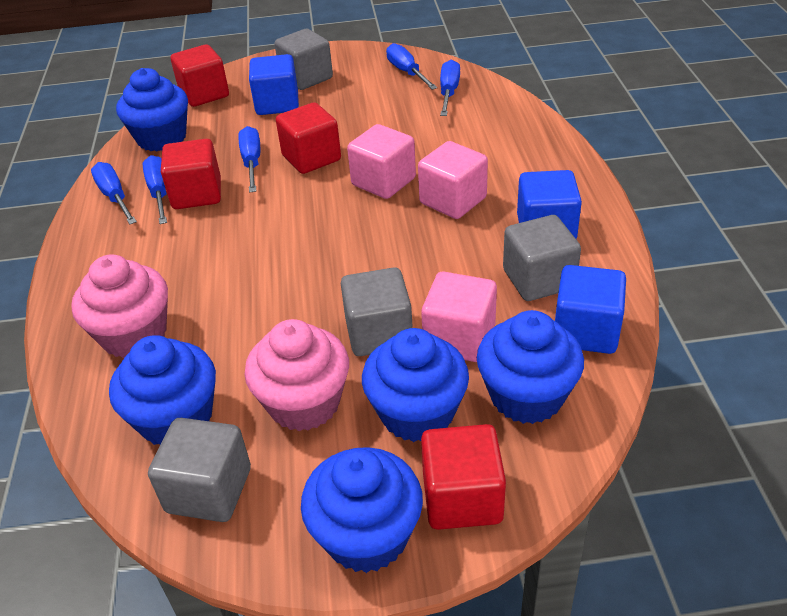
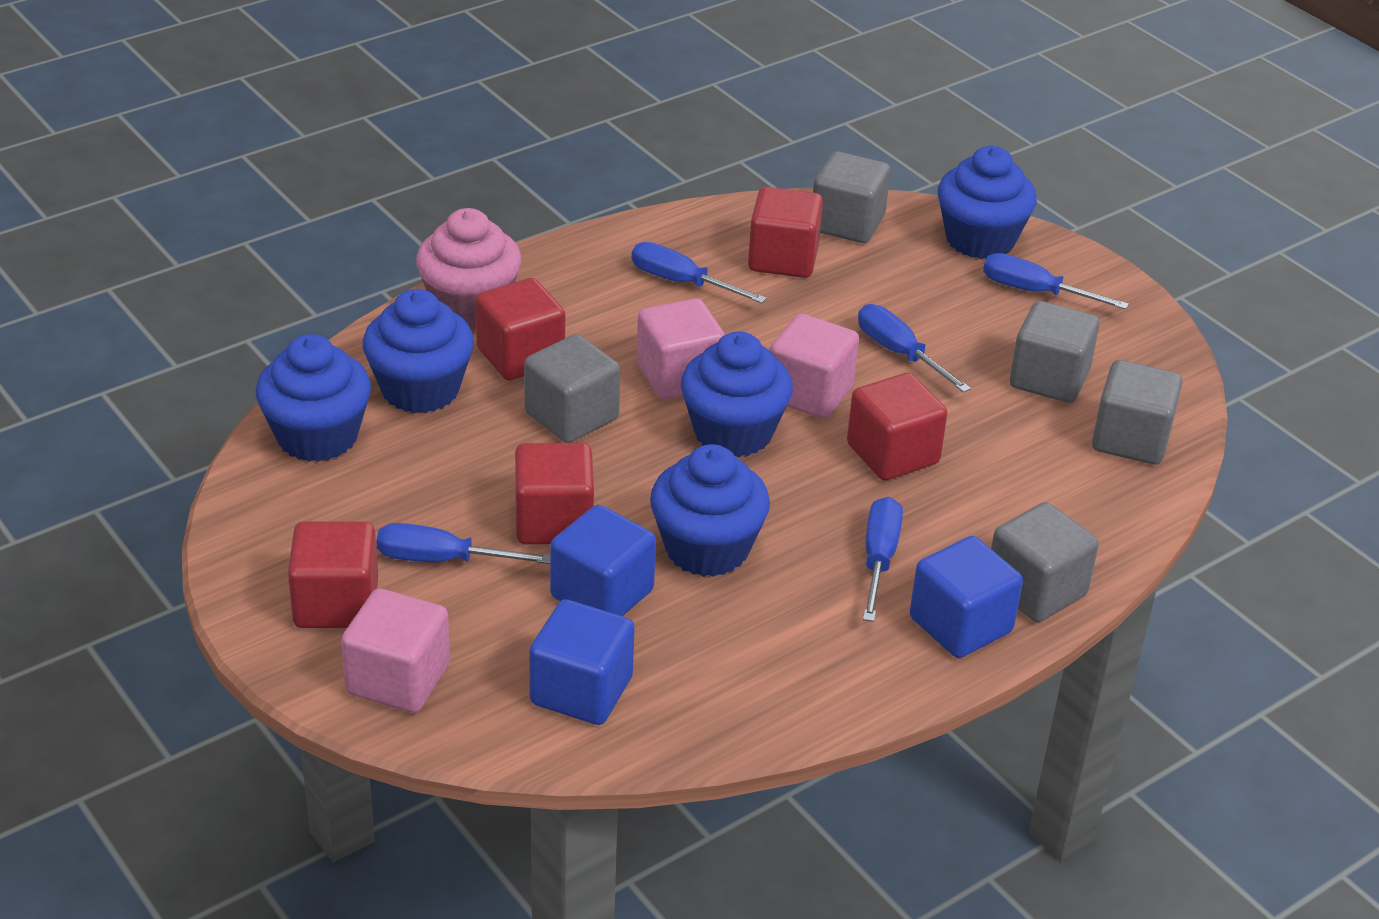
grey cube: 4 -> 5
pink cupcake: 2 -> 1
red cube: 4 -> 5

